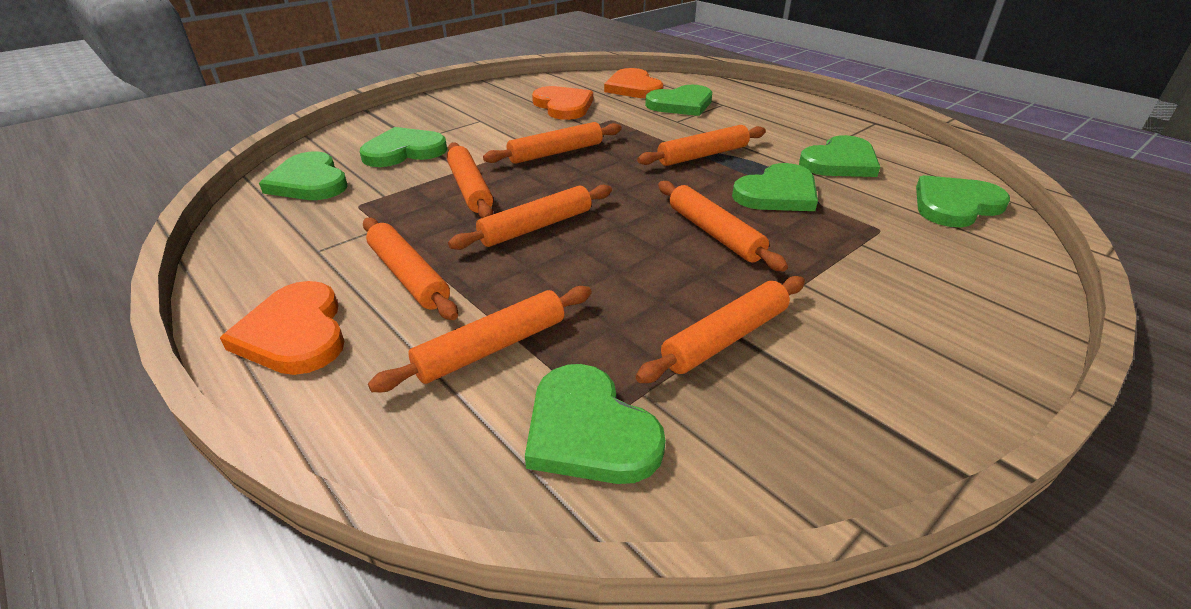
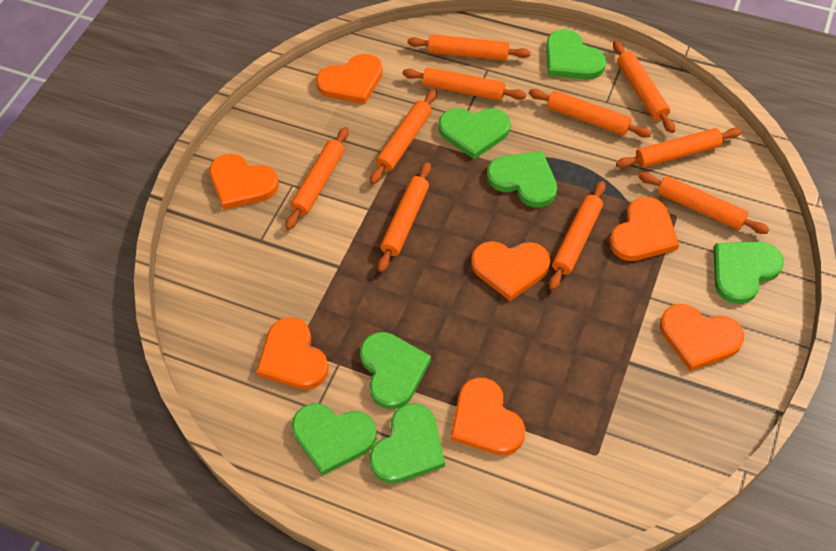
orange heart: 3 -> 7
orange rolling pin: 8 -> 10

